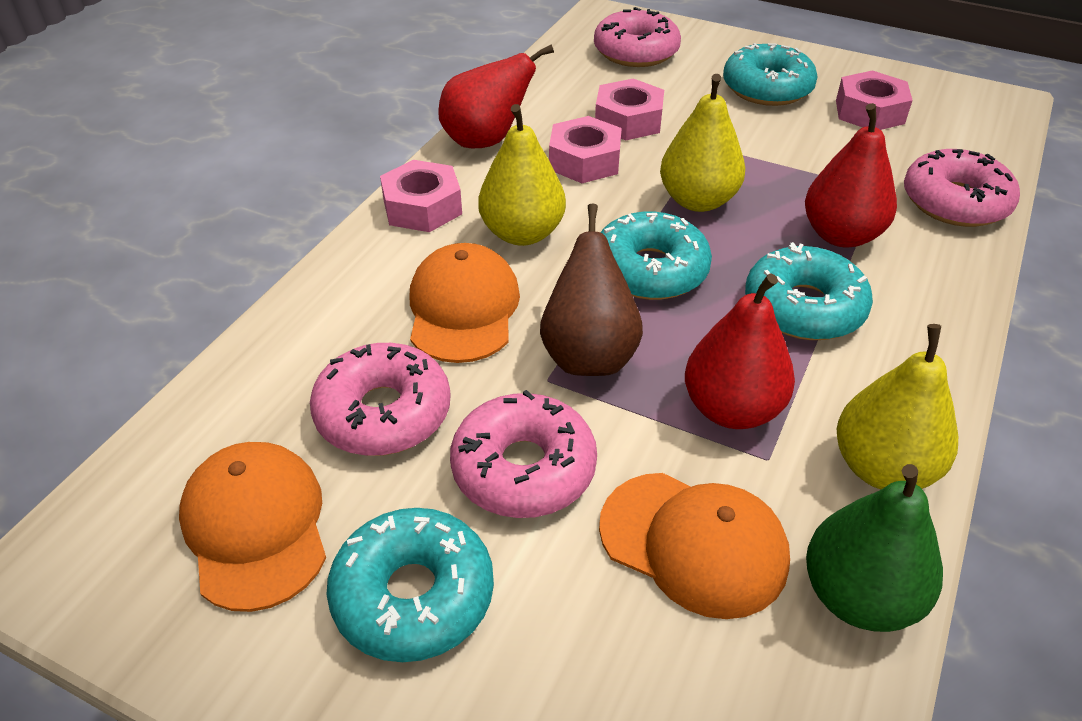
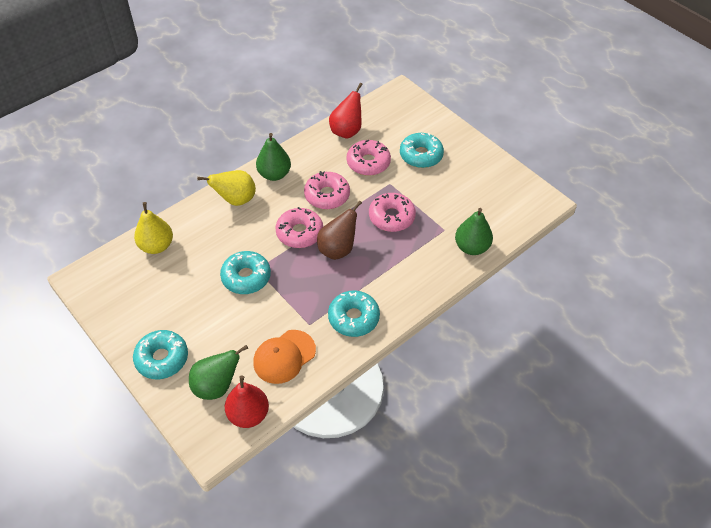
green pear: 1 -> 3
orange cap: 3 -> 1
pink nut: 4 -> 0
red pear: 3 -> 2
yellow pear: 3 -> 2

